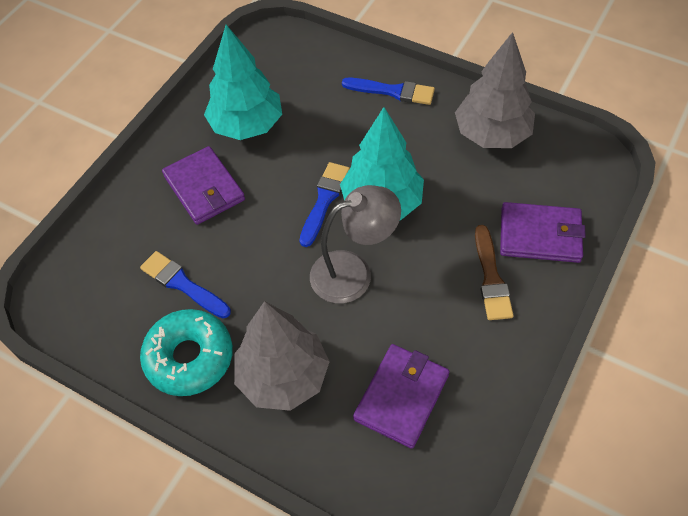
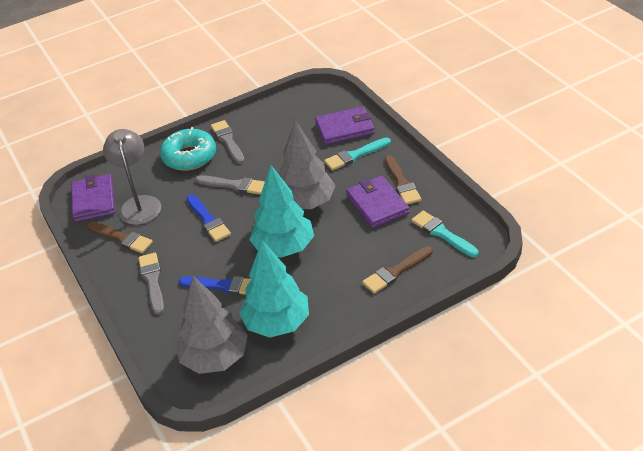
blue brush: 3 -> 2
brown brush: 1 -> 3
grey brush: 0 -> 3
turquoise brush: 0 -> 2

